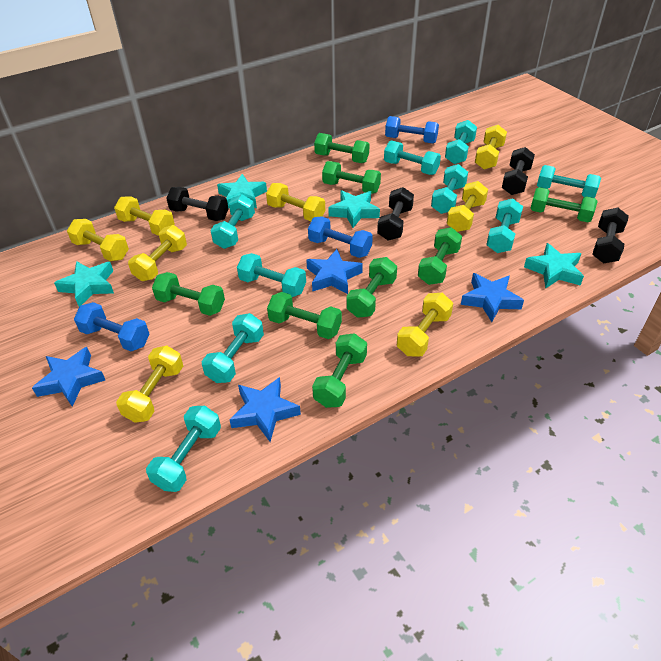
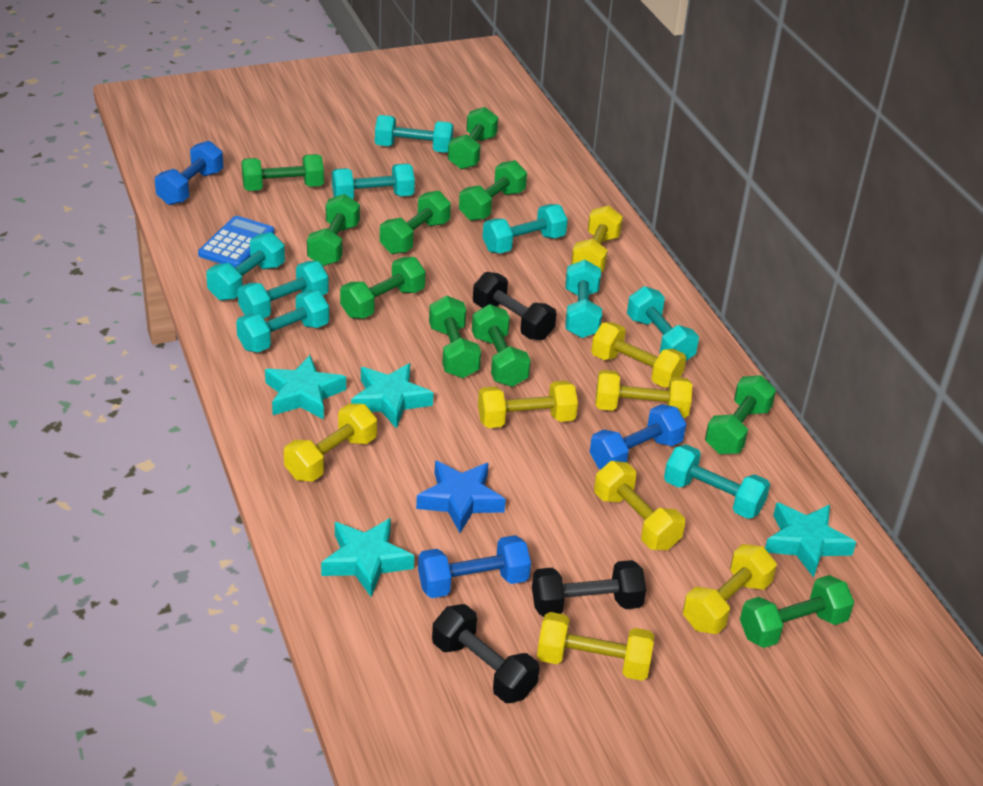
black dumbbell: 4 -> 3
blue calculator: 0 -> 1
blue star: 4 -> 1
green dumbbell: 8 -> 10

